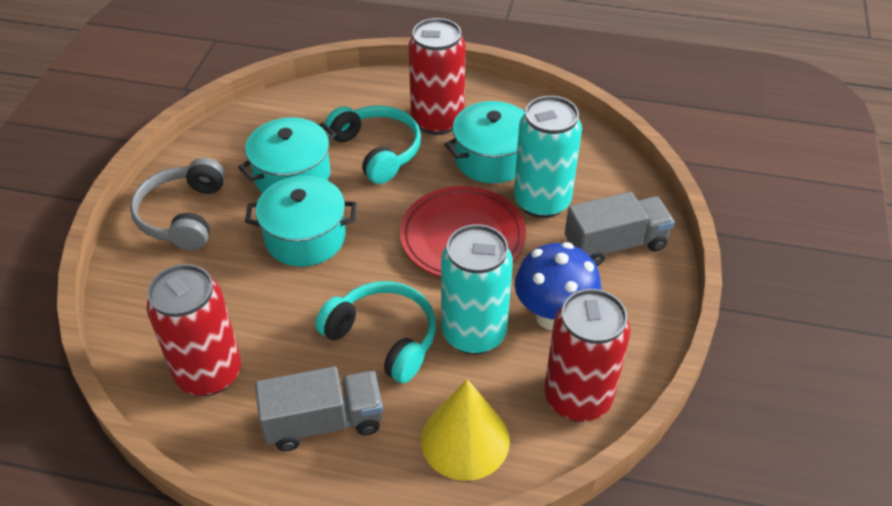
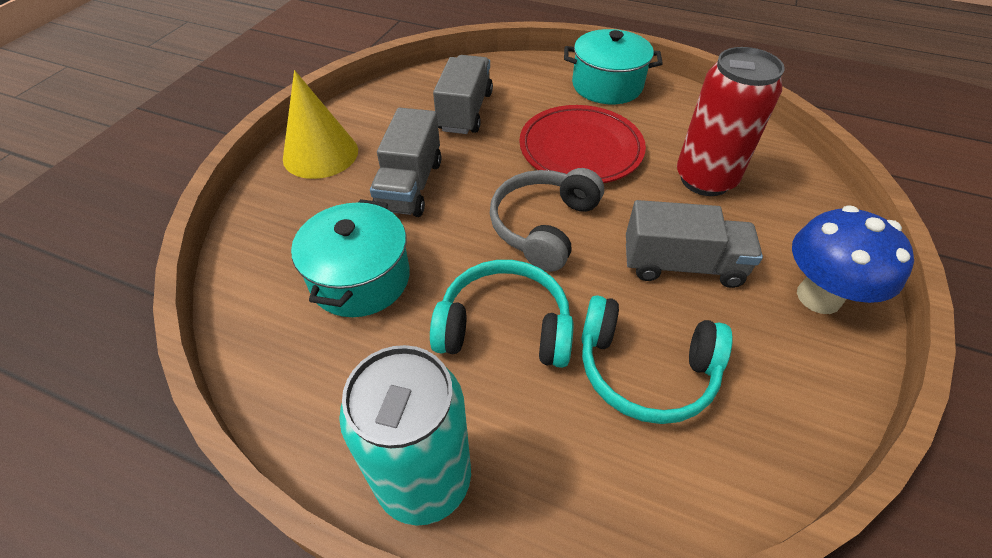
grey truck: 2 -> 3
red can: 3 -> 1
turquoise can: 2 -> 1
turquoise pot: 3 -> 2

